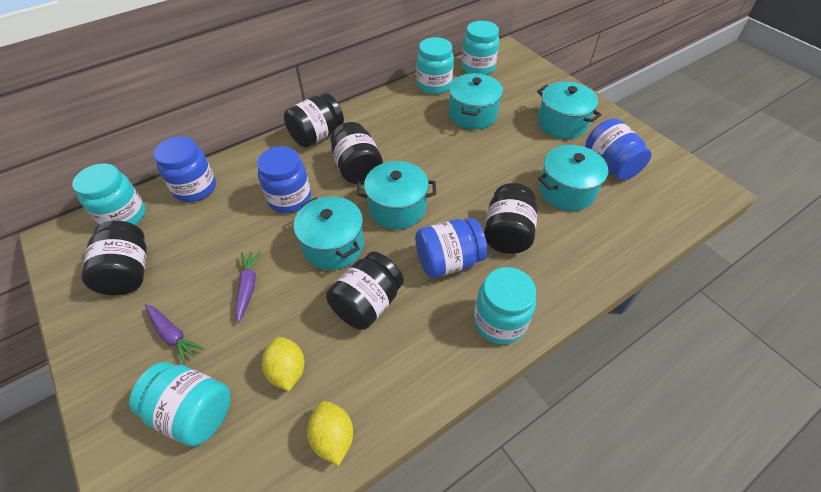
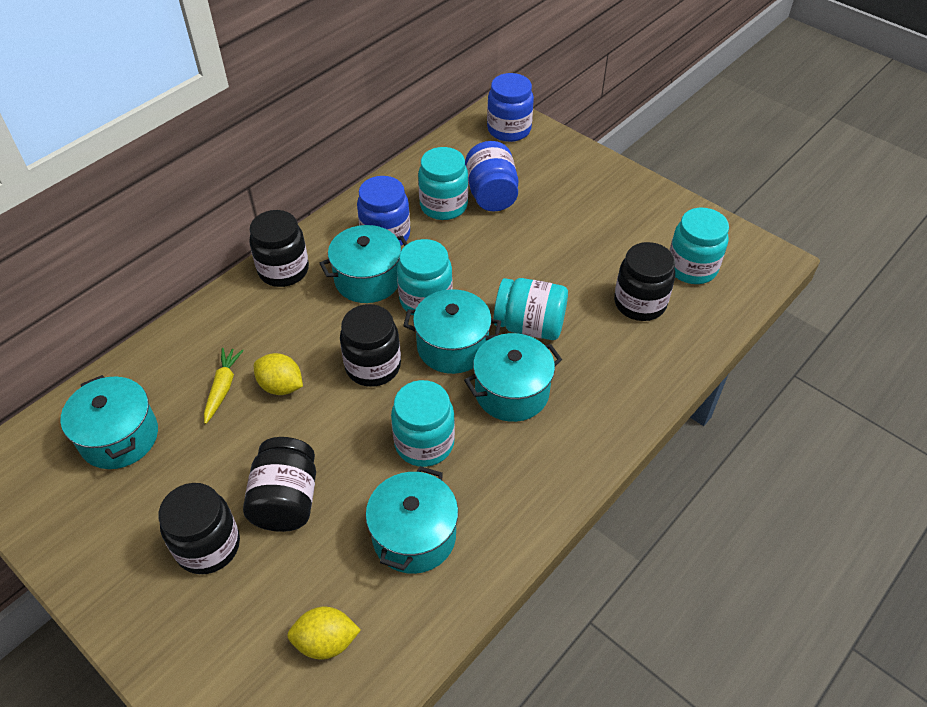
blue jar: 4 -> 3
purple carrot: 2 -> 0
yellow carrot: 0 -> 1

